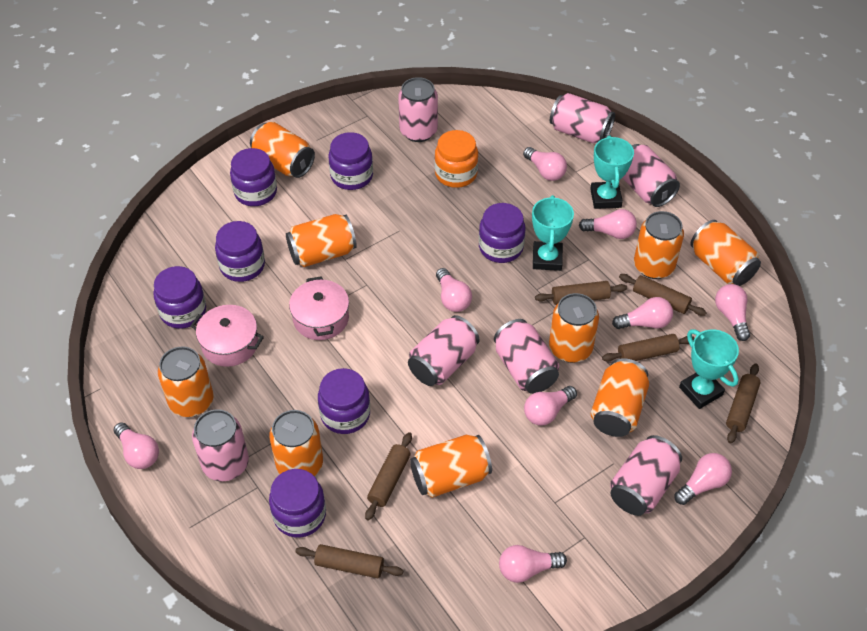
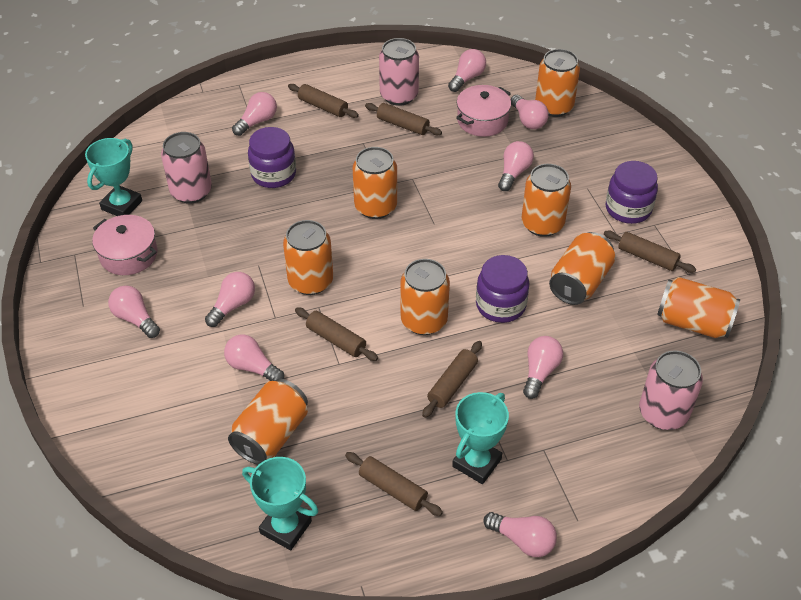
orange can: 9 -> 8
orange jar: 1 -> 0
pink can: 7 -> 3
purple jar: 7 -> 3

